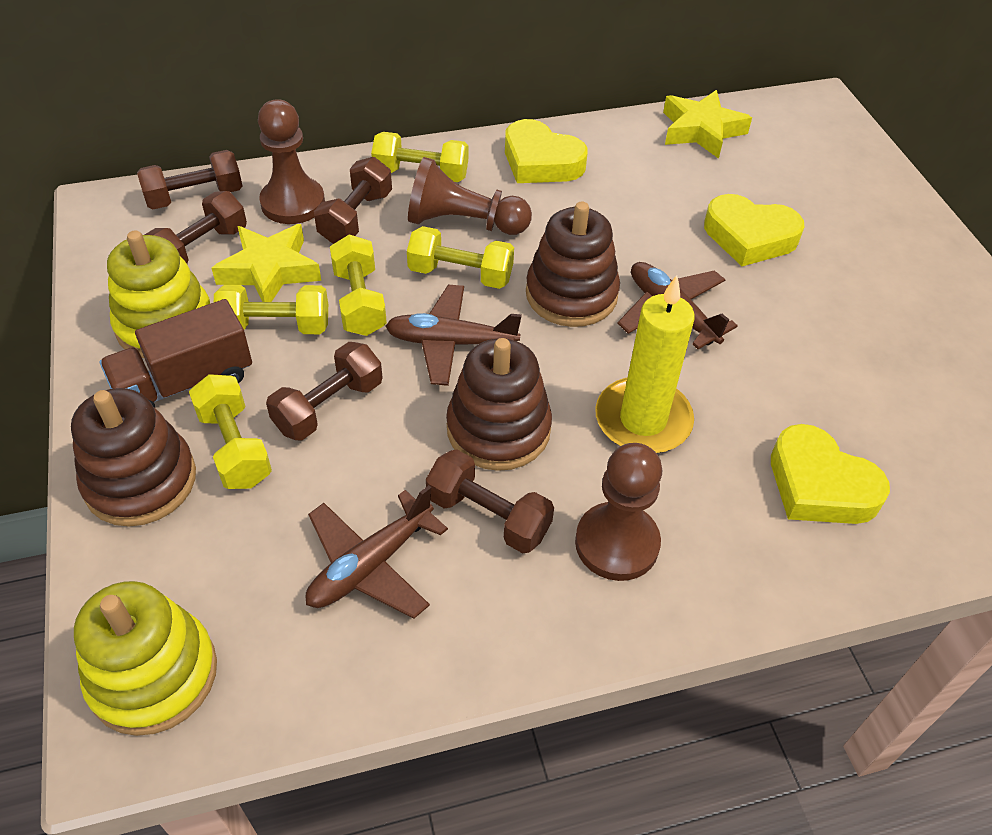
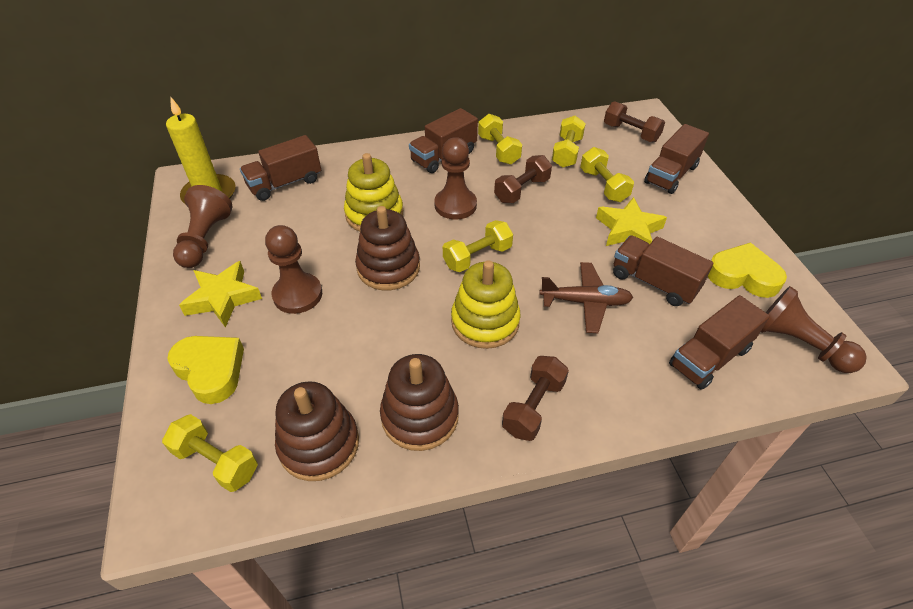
brown dumbbell: 5 -> 3
brown pawn: 3 -> 4
brown plane: 3 -> 1
brown truck: 1 -> 5
yellow heart: 3 -> 2

